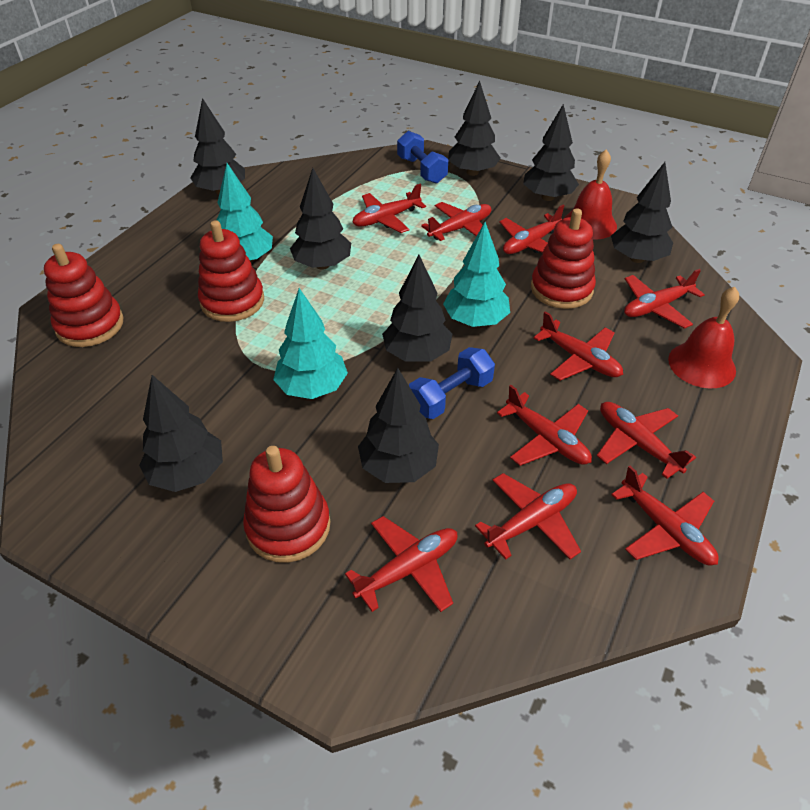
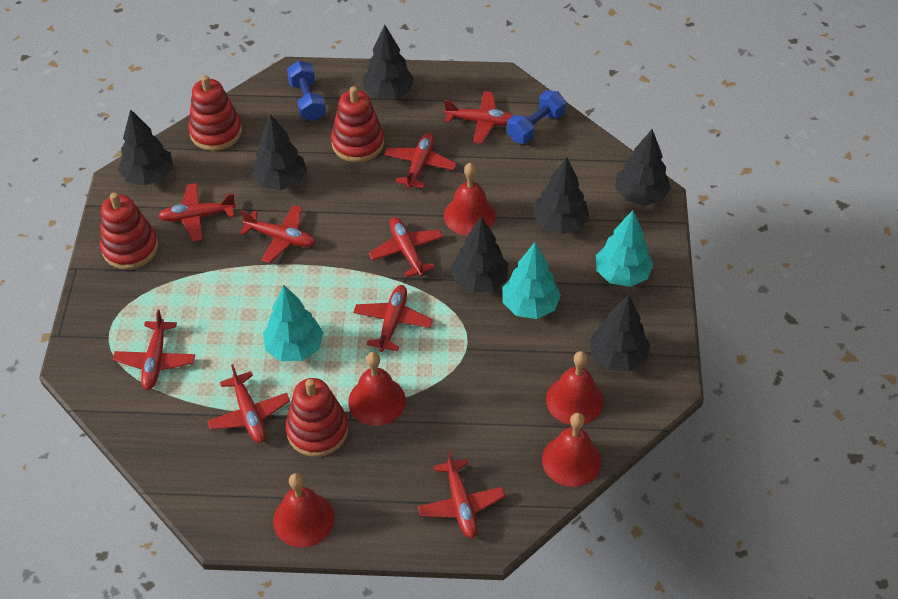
black tree: 8 -> 7
red bell: 2 -> 5
red plane: 10 -> 9

